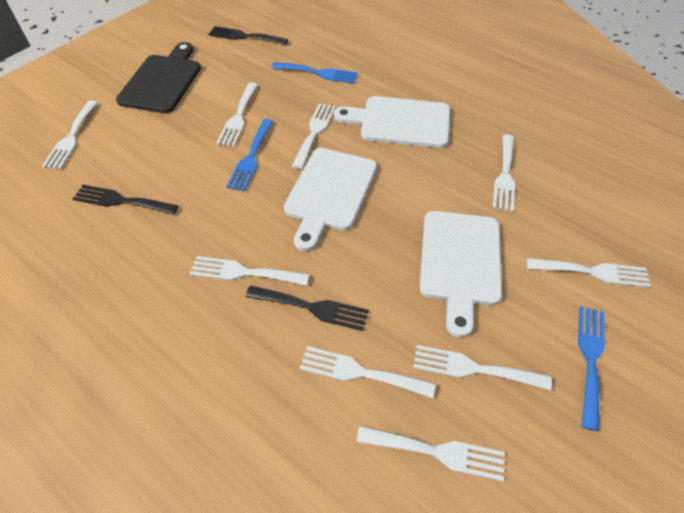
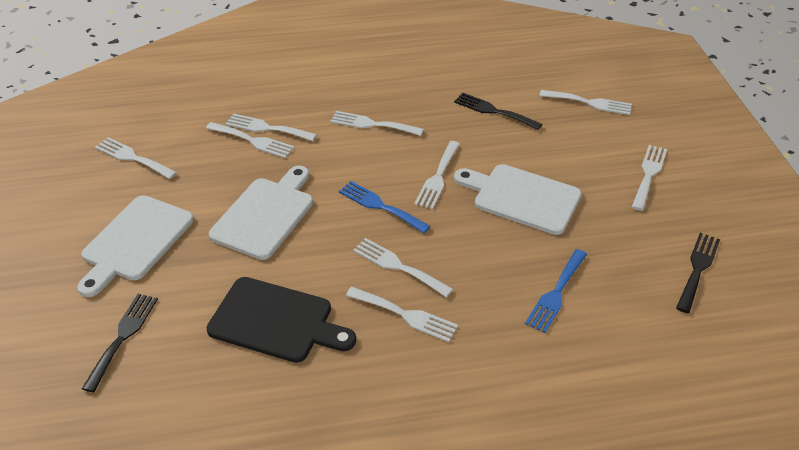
blue fork: 3 -> 2

